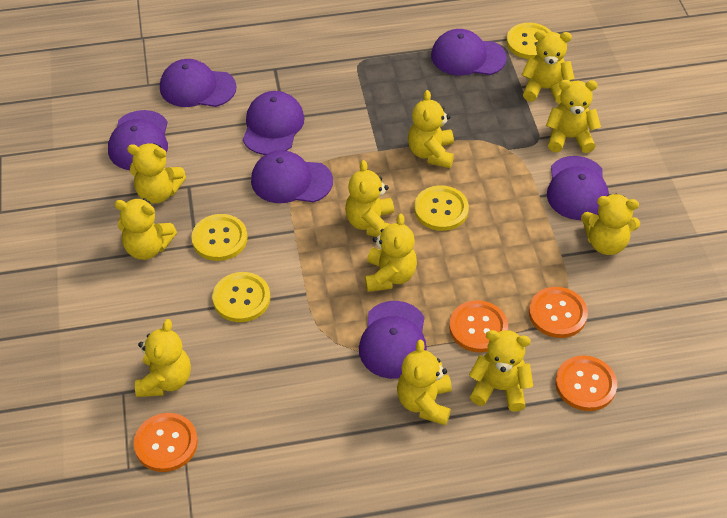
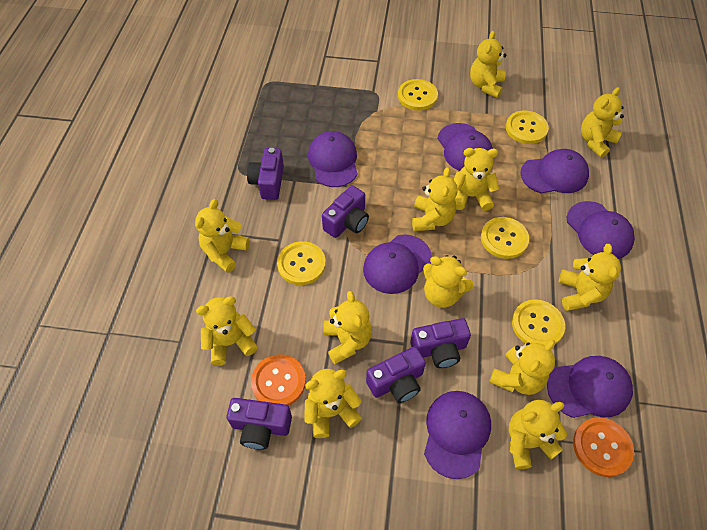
orange button: 4 -> 2
purple camera: 0 -> 5
yellow button: 4 -> 5
yellow teddy bear: 11 -> 12

